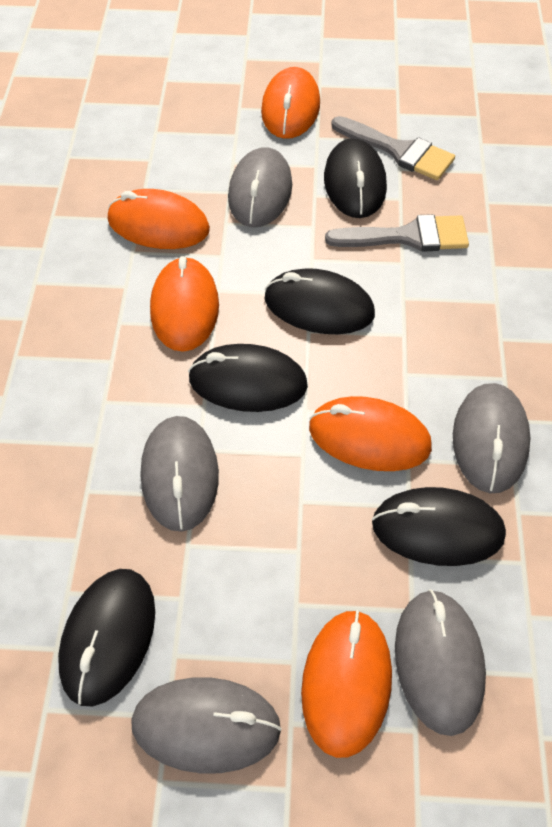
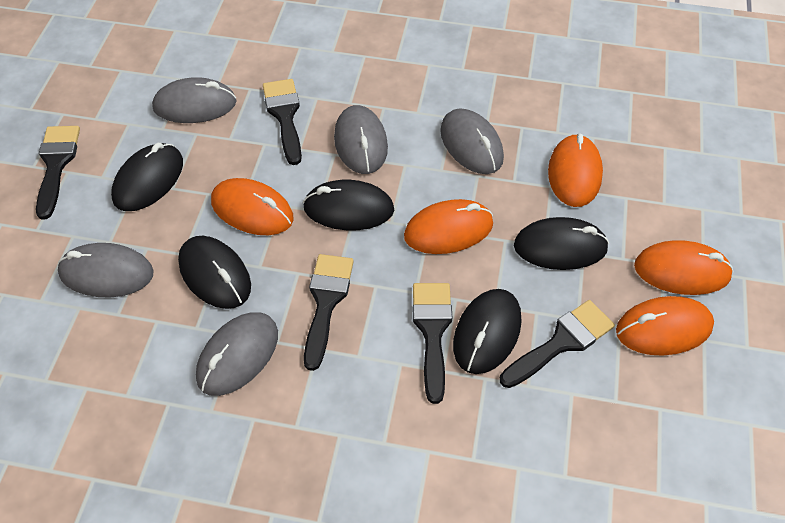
black brush: 0 -> 5
grey brush: 2 -> 0

